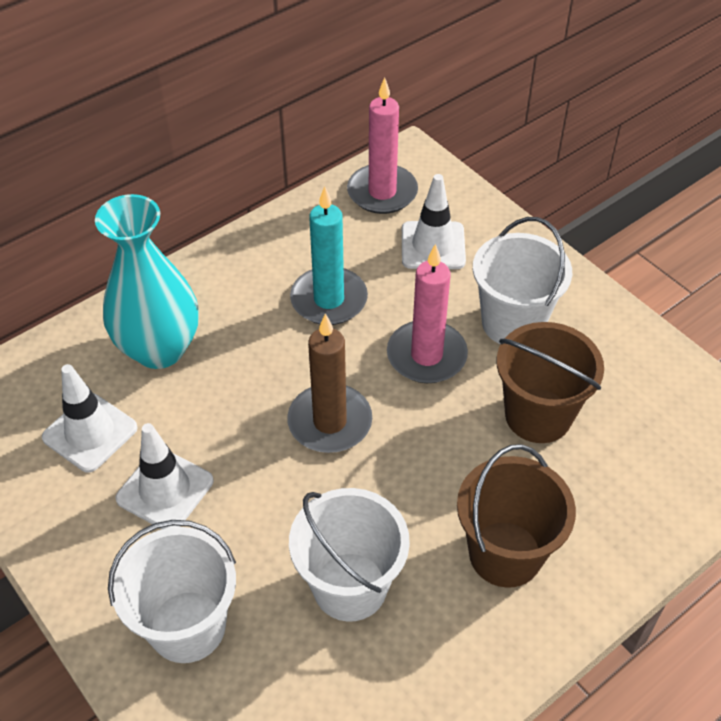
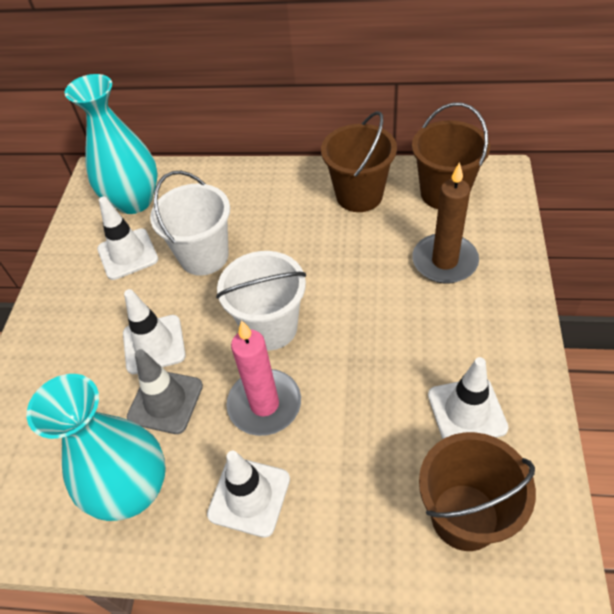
brown bucket: 2 -> 3
grey traffic cone: 0 -> 1
pink candle: 2 -> 1
turquoise candle: 1 -> 0
turquoise vase: 1 -> 2
white bucket: 3 -> 2
white traffic cone: 3 -> 4

